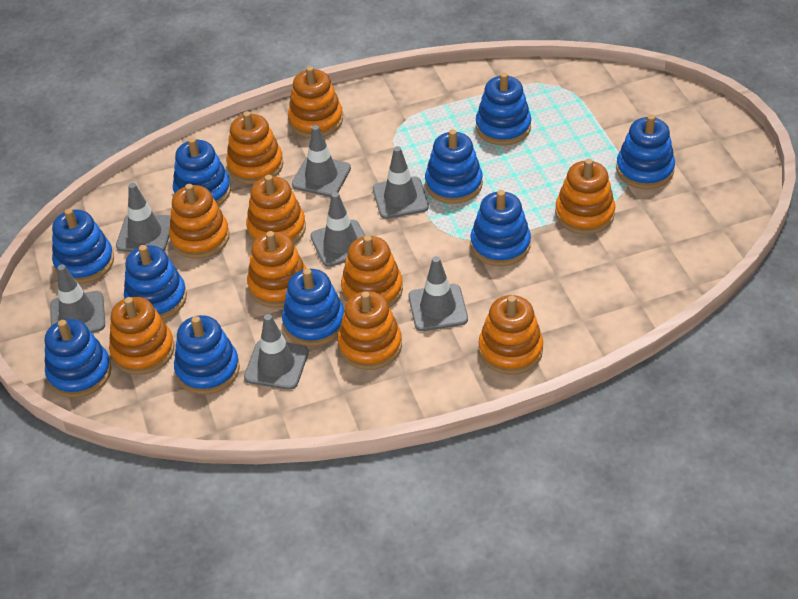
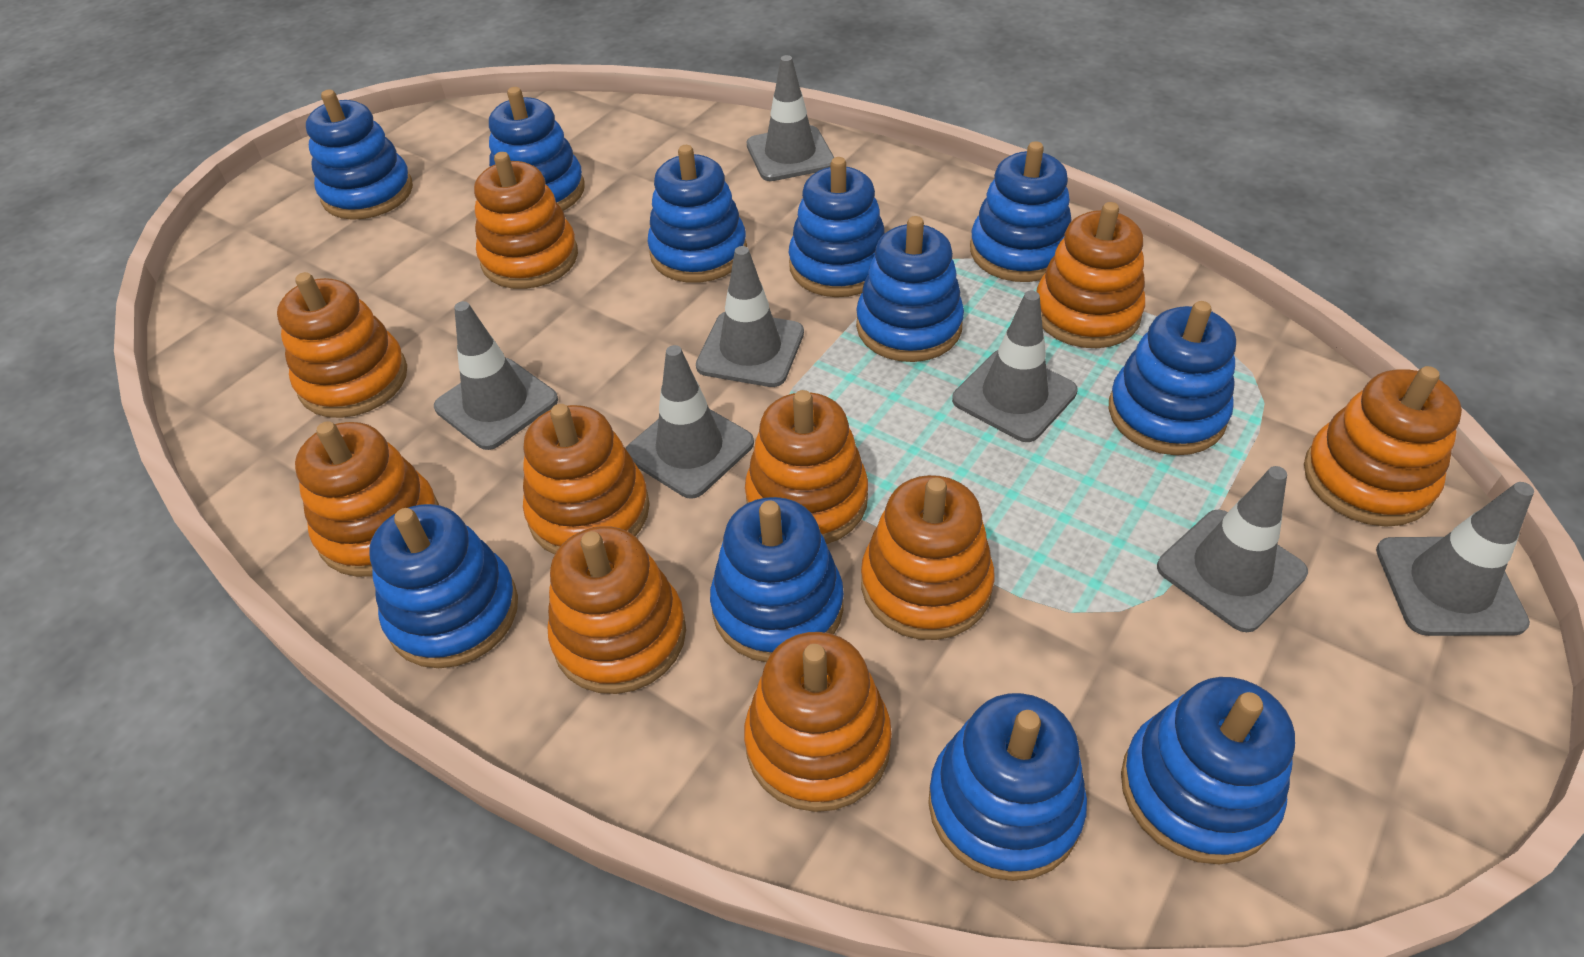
blue stacking toy: 10 -> 11

